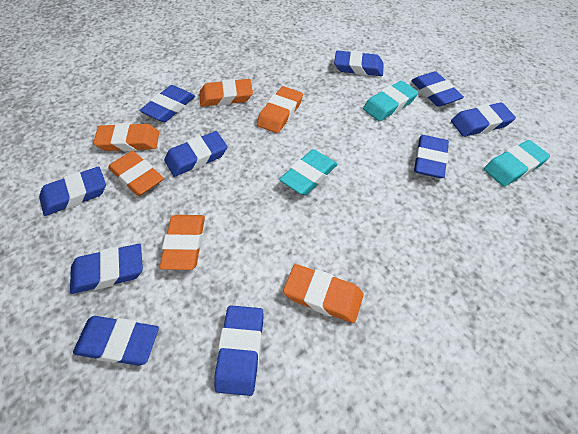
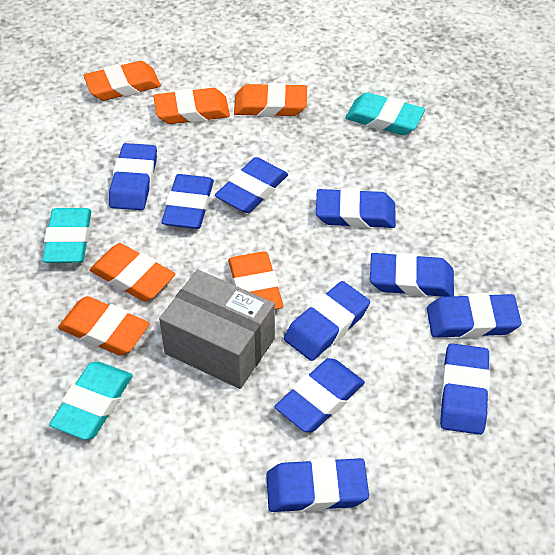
grey box: 0 -> 1

